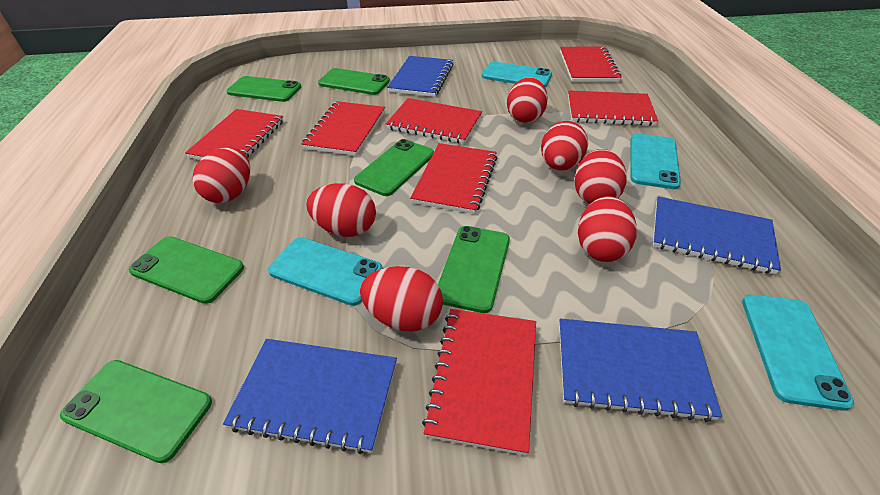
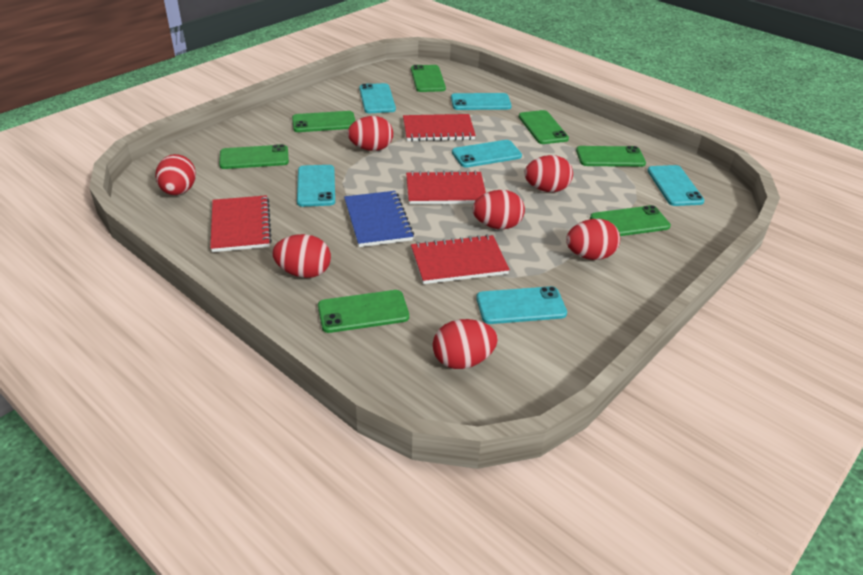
blue notebook: 4 -> 1
green phone: 6 -> 7
red notebook: 7 -> 4
turquoise phone: 4 -> 6

